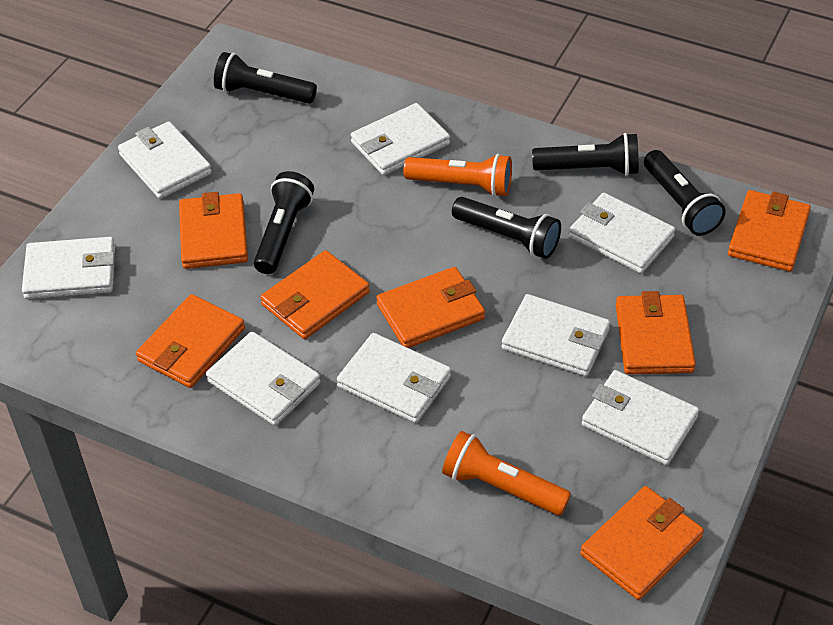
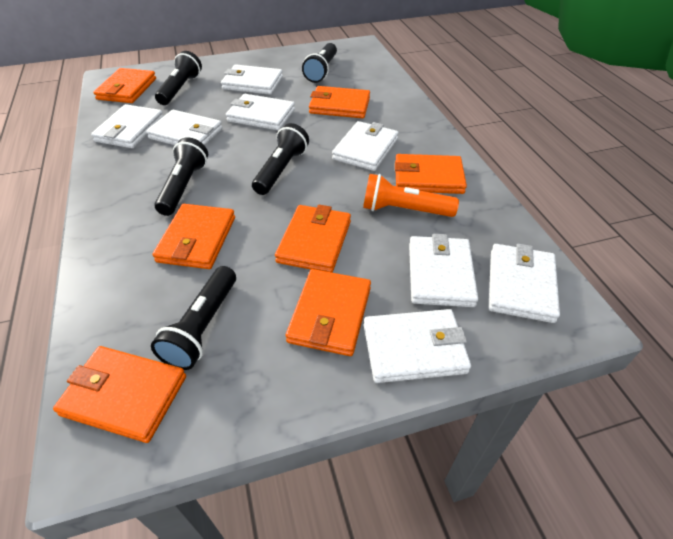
orange flashlight: 2 -> 1

